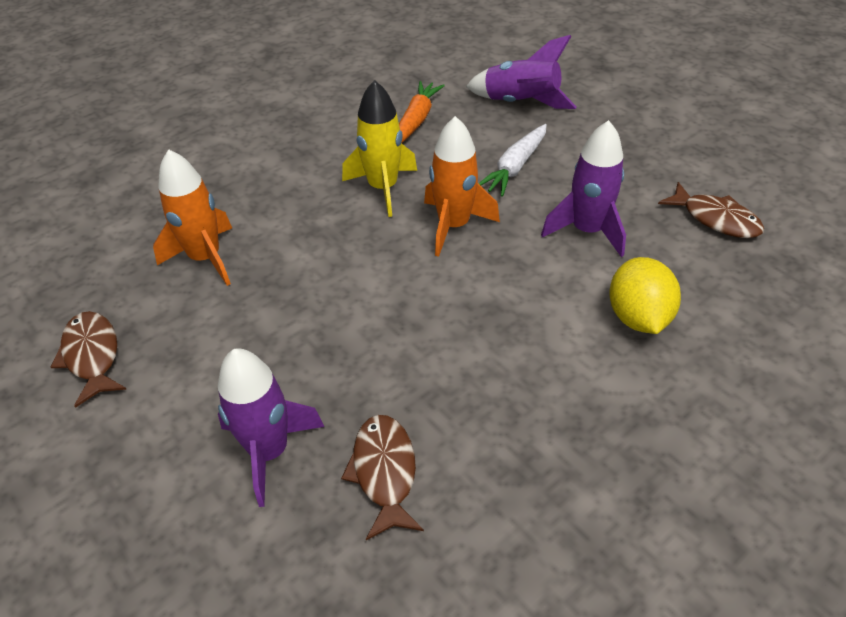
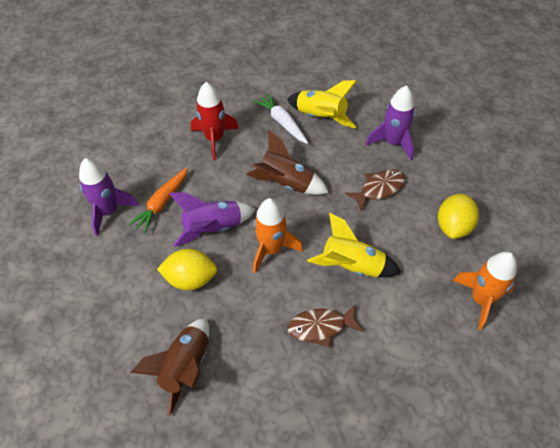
brown fish: 3 -> 2
brown rocket: 0 -> 2
red rocket: 0 -> 1
yellow lemon: 1 -> 2
yellow rocket: 1 -> 2

